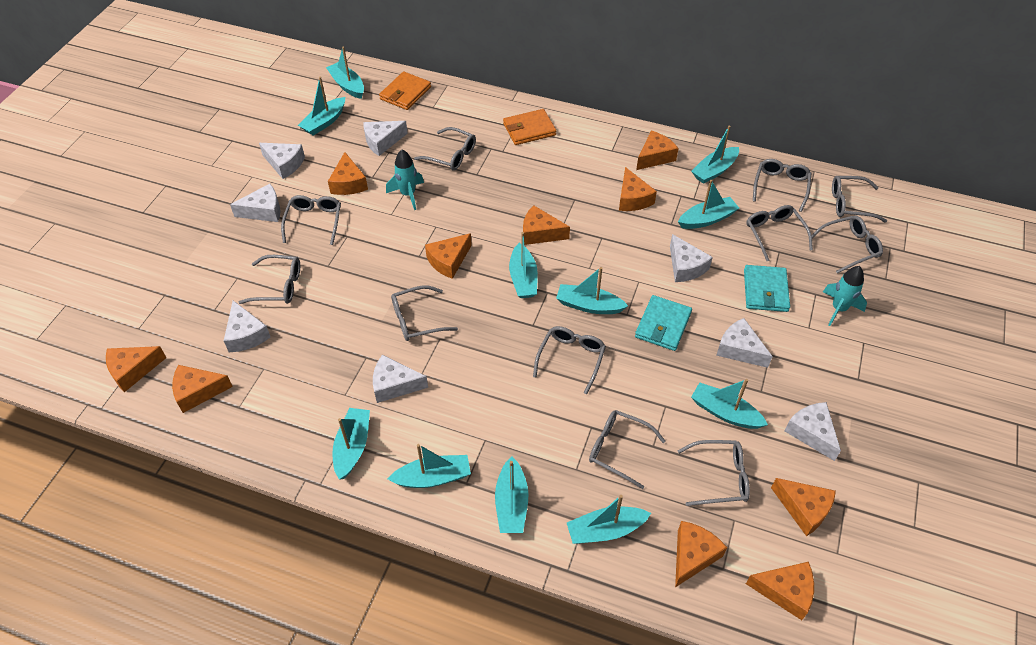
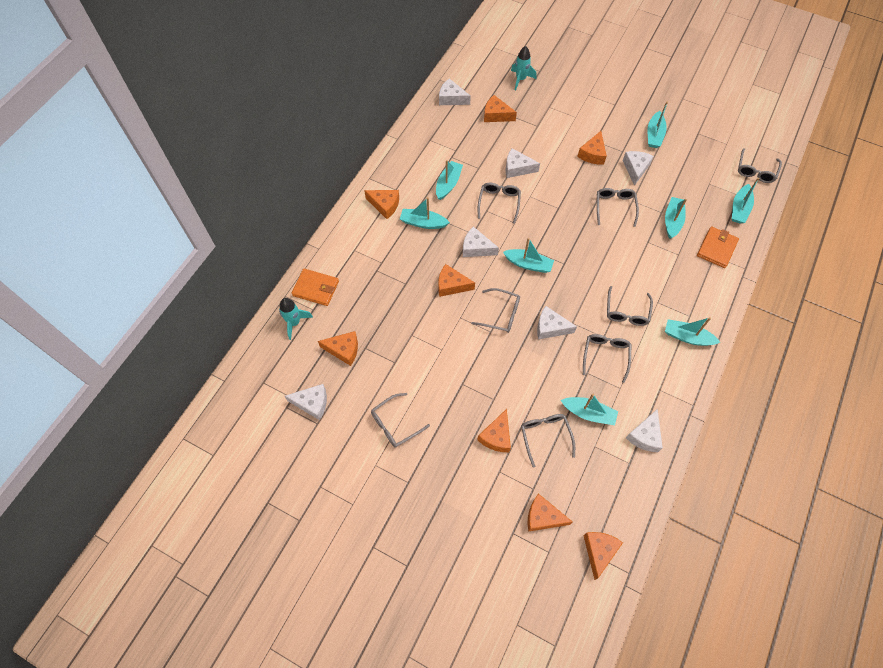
grey glasses: 11 -> 8
orange cheese: 10 -> 8
turquoise boat: 11 -> 8
turquoise wallet: 2 -> 0
white cheese: 8 -> 7

